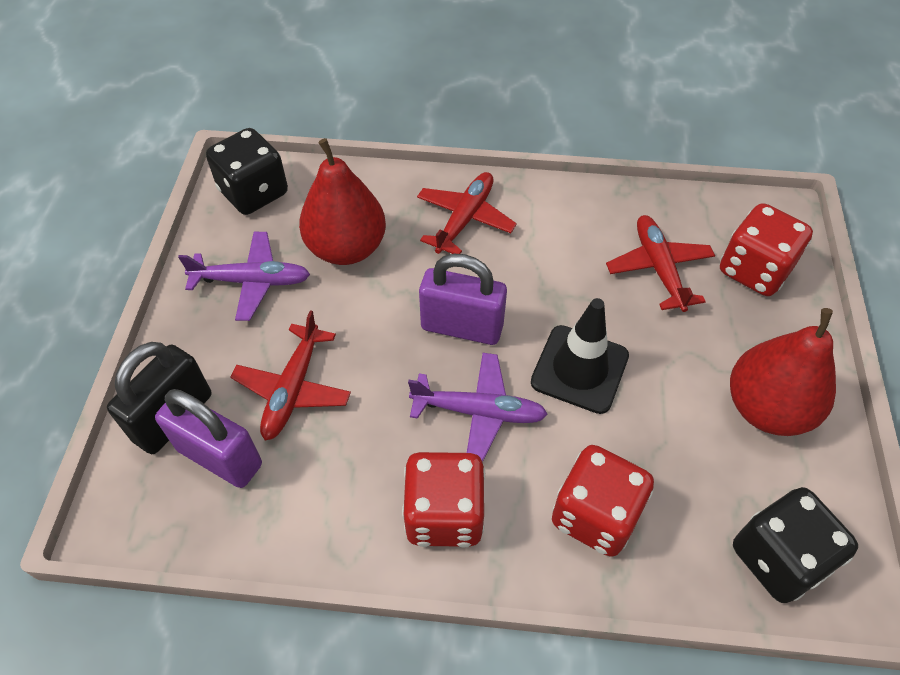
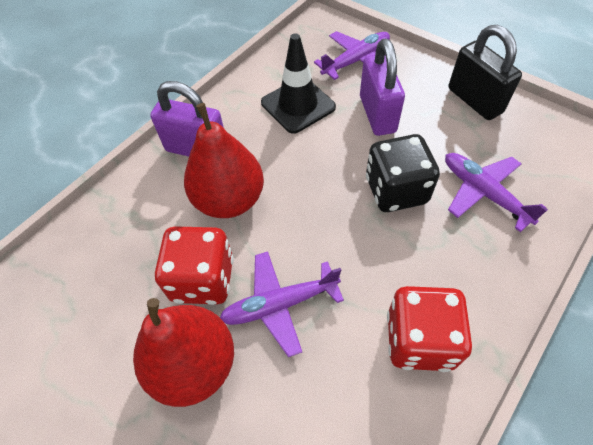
black dice: 2 -> 1
purple plane: 2 -> 3
red dice: 3 -> 2
red plane: 3 -> 0

